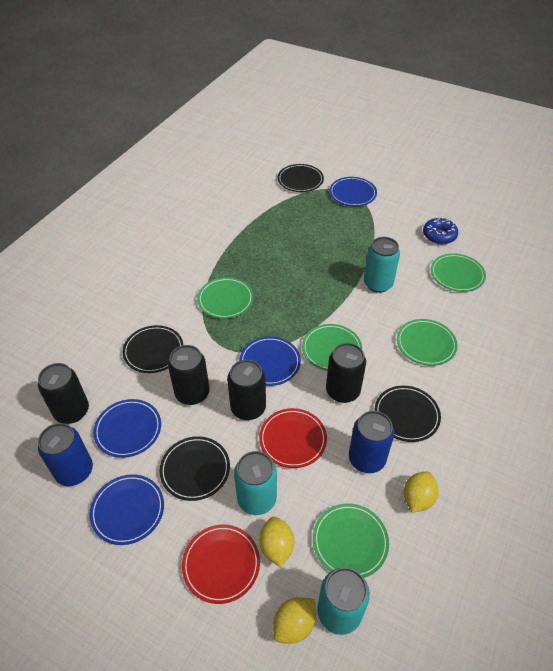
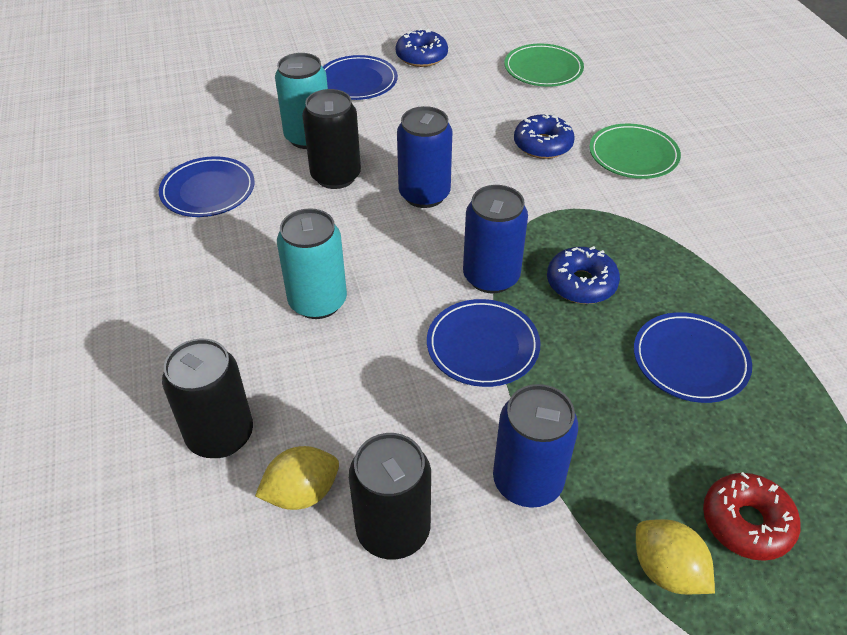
black can: 4 -> 3
black plate: 4 -> 0
blue can: 2 -> 3
blue donut: 1 -> 3
green plate: 5 -> 2
red donut: 0 -> 1
red plate: 2 -> 0
turquoise can: 3 -> 2
yellow lemon: 3 -> 2

